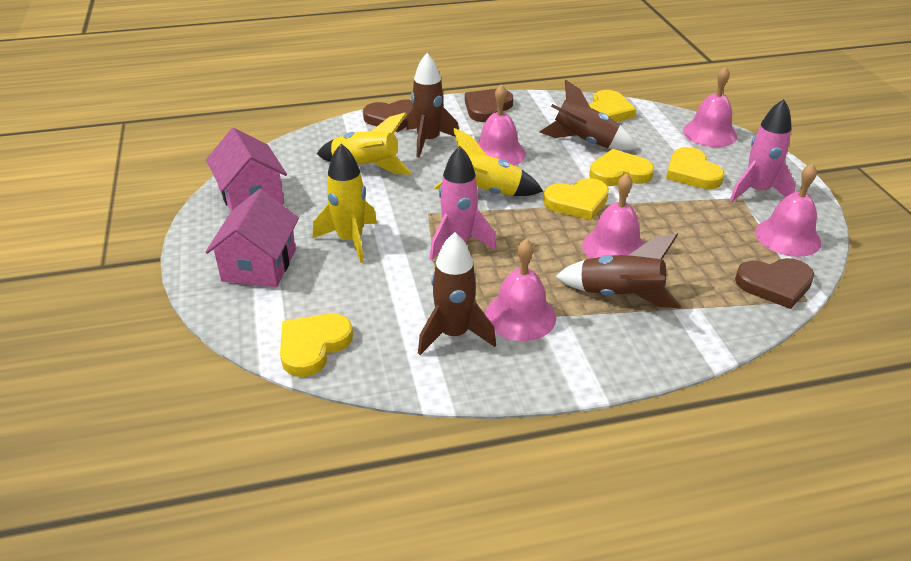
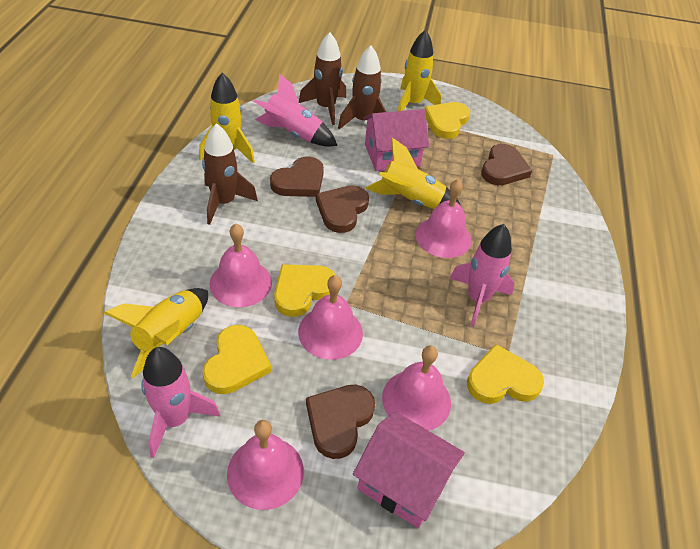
brown heart: 3 -> 4
brown rocket: 4 -> 3
pink rocket: 2 -> 3
yellow heart: 5 -> 4
yellow rocket: 3 -> 4

